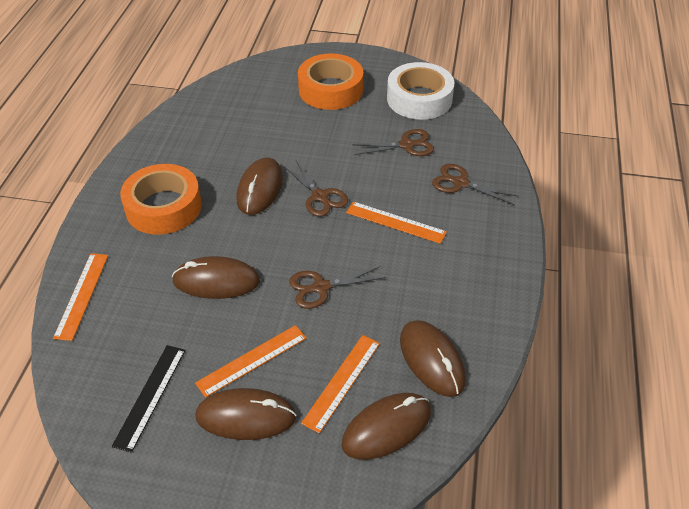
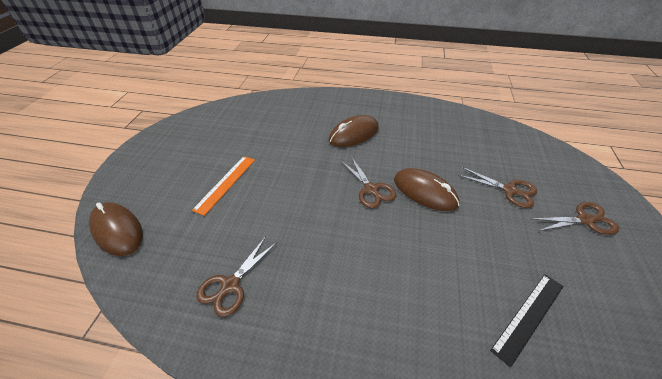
brown mouse: 5 -> 3
orange ruler: 4 -> 1
orange tape: 2 -> 0
white tape: 1 -> 0

